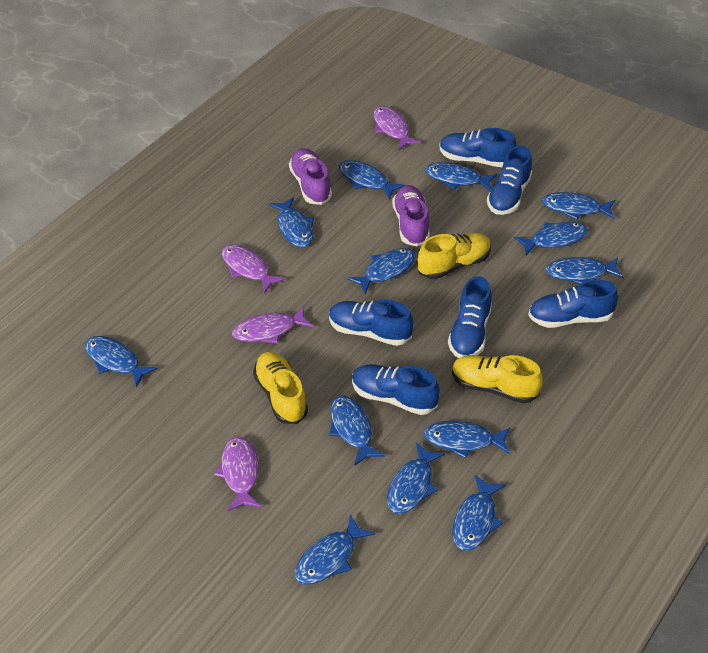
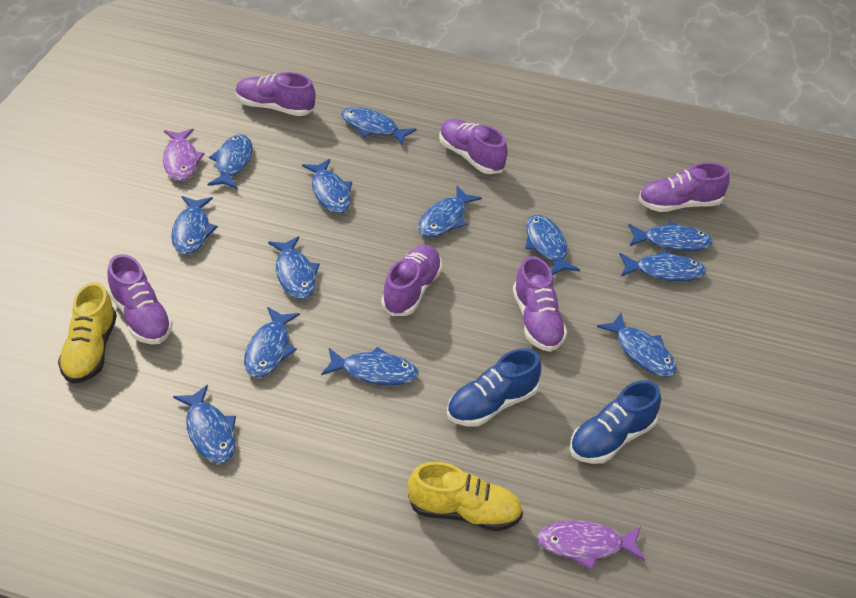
blue shoe: 6 -> 2
purple fish: 4 -> 2
purple shoe: 2 -> 6
yellow shoe: 3 -> 2

